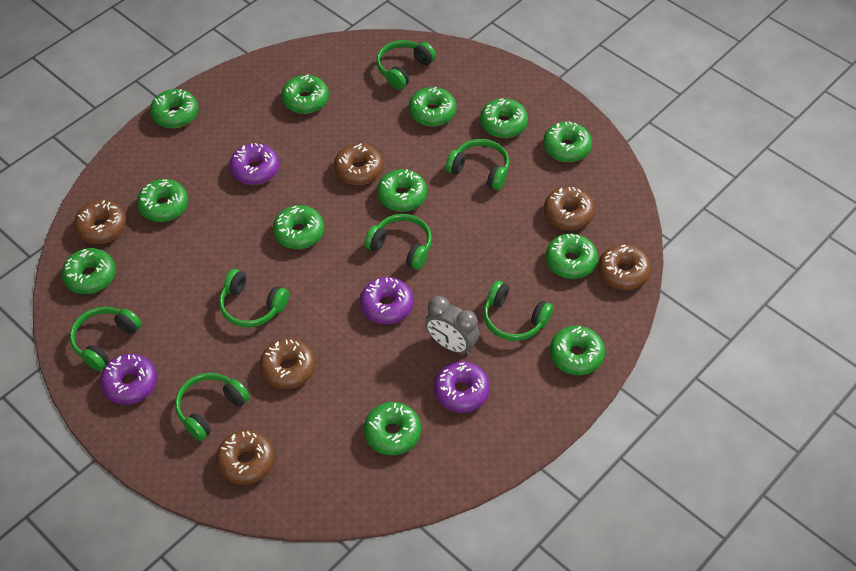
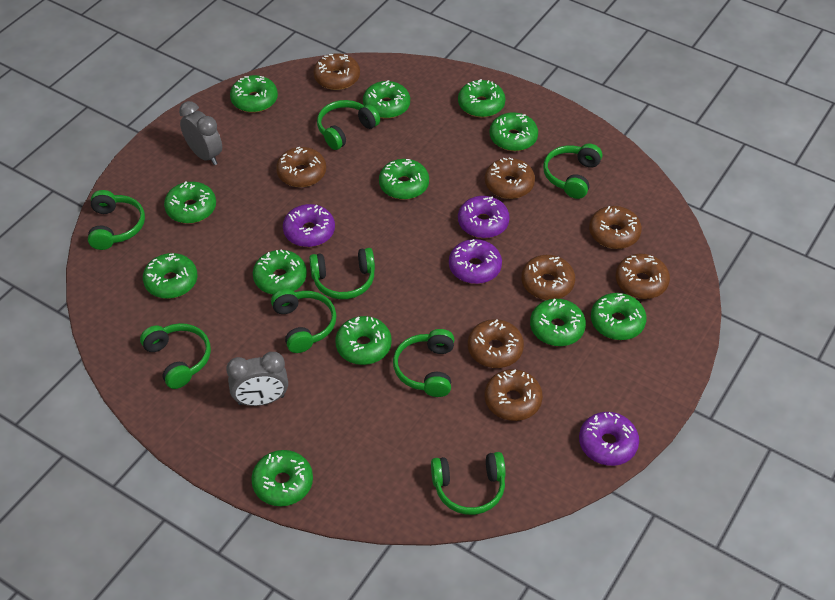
brown donut: 6 -> 8
green headphones: 7 -> 8
grey clock: 1 -> 2

